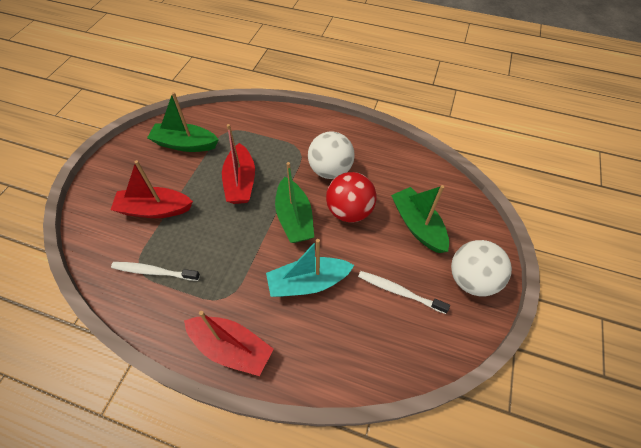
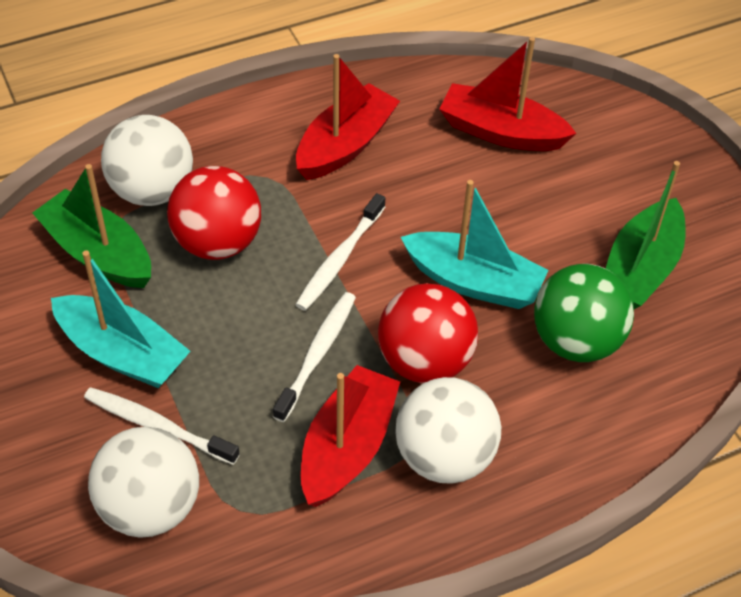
green ball: 0 -> 1
green boat: 3 -> 2
red ball: 1 -> 2
turquoise boat: 1 -> 2
white ball: 2 -> 3
white toothbrush: 2 -> 3

